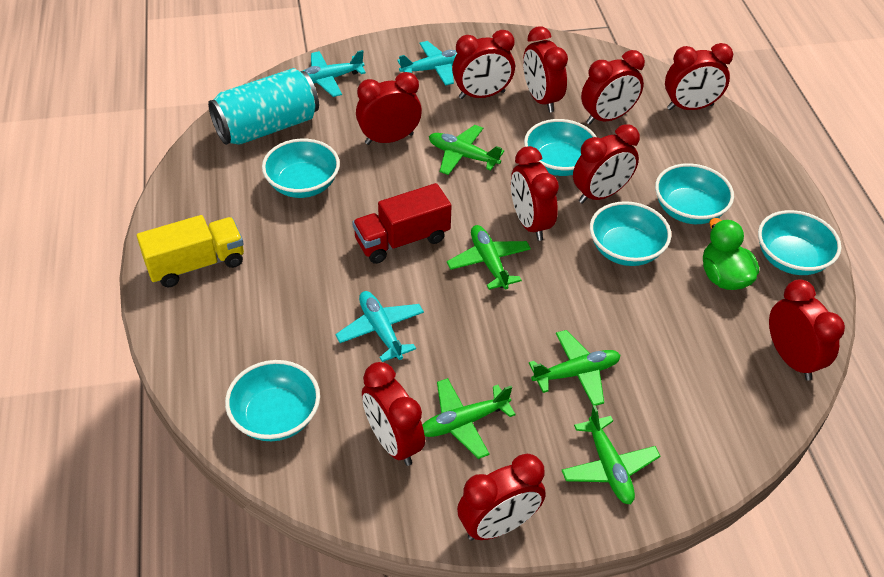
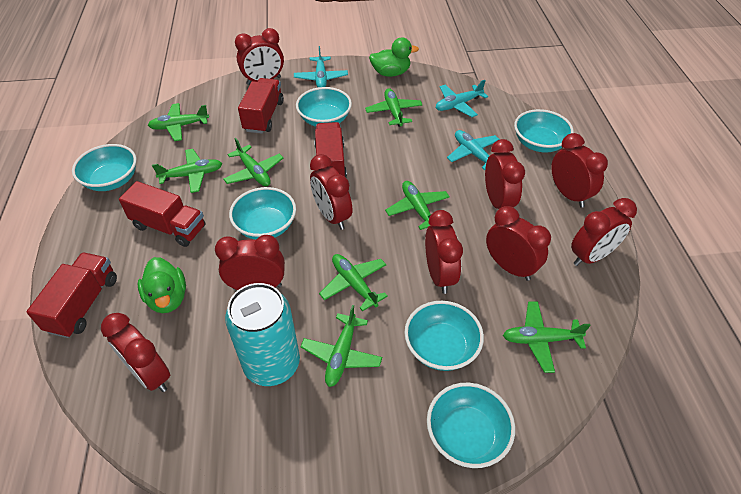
green duck: 1 -> 2
green plane: 5 -> 8
red clock: 10 -> 9
red truck: 1 -> 4
yellow truck: 1 -> 0

